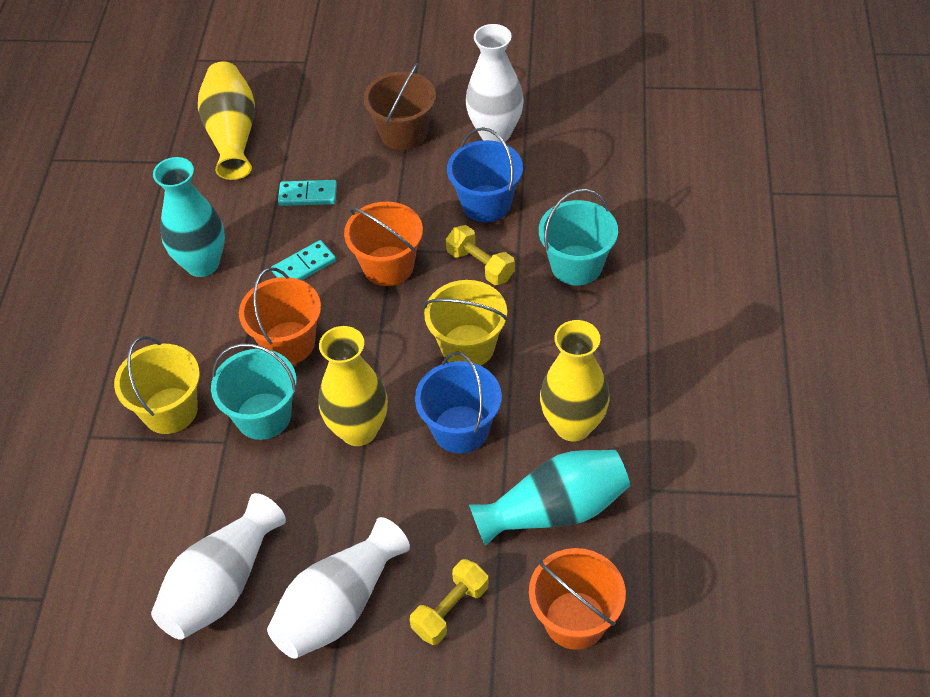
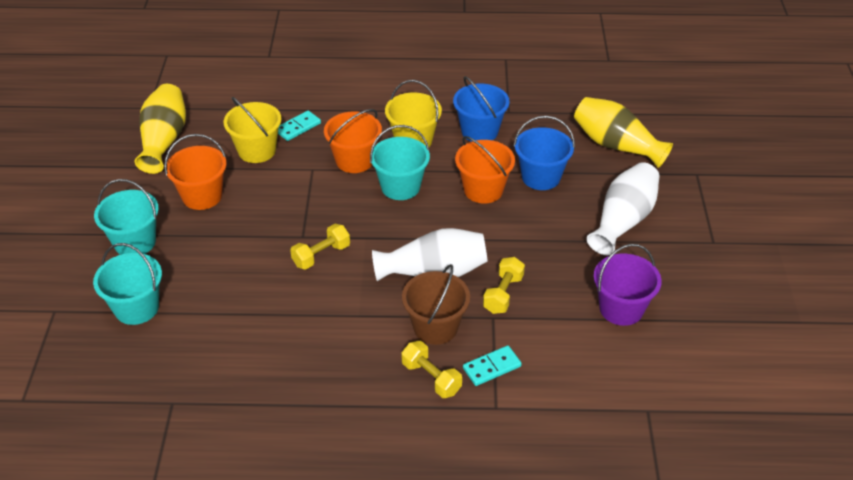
purple bucket: 0 -> 1
turquoise bucket: 2 -> 3
turquoise vase: 2 -> 0
white vase: 3 -> 2
yellow dumbbell: 2 -> 3
yellow vase: 3 -> 2

